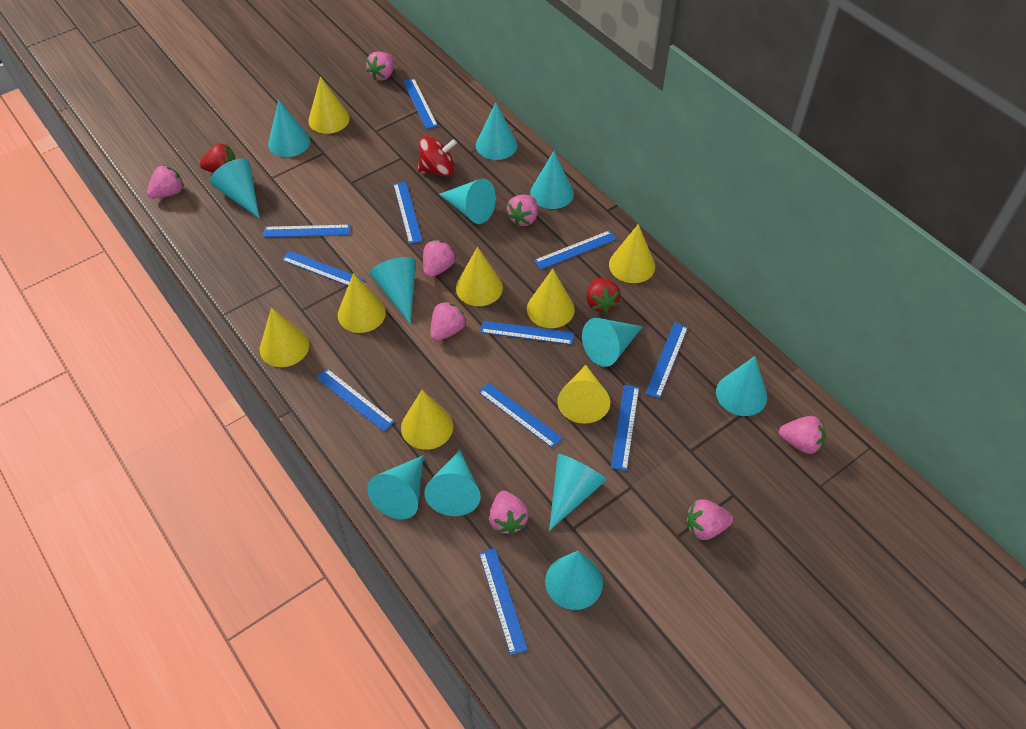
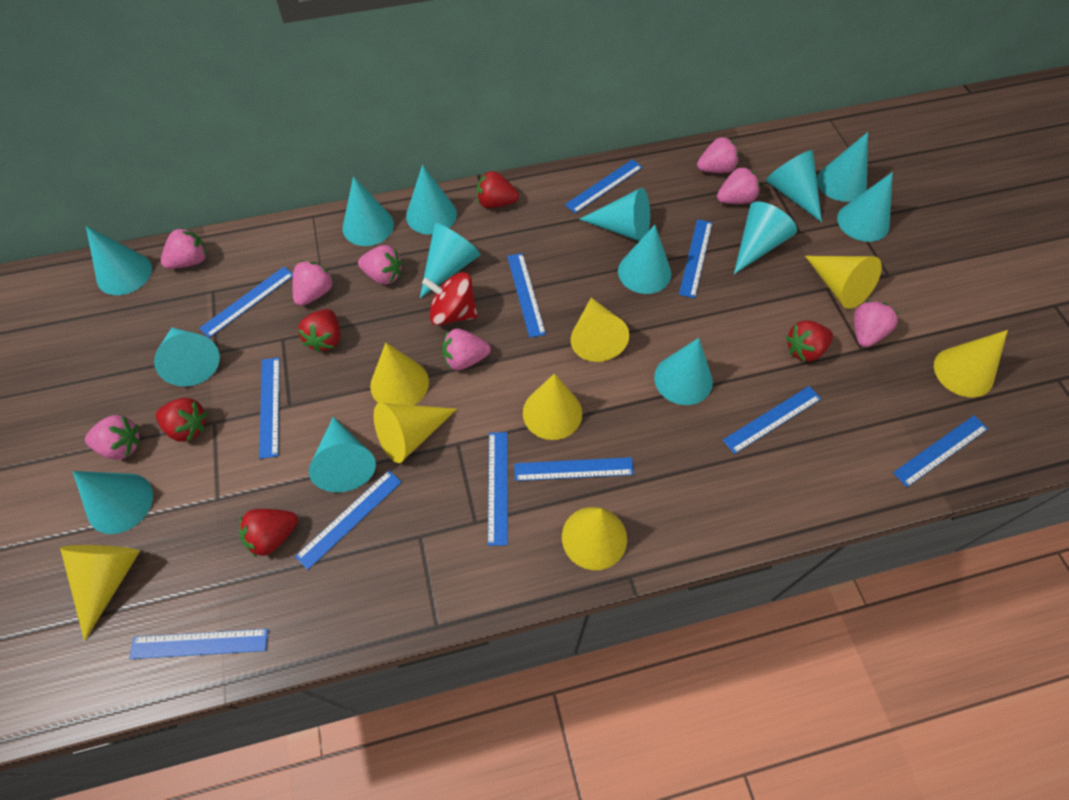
red strawberry: 2 -> 5
turquoise cone: 12 -> 14

